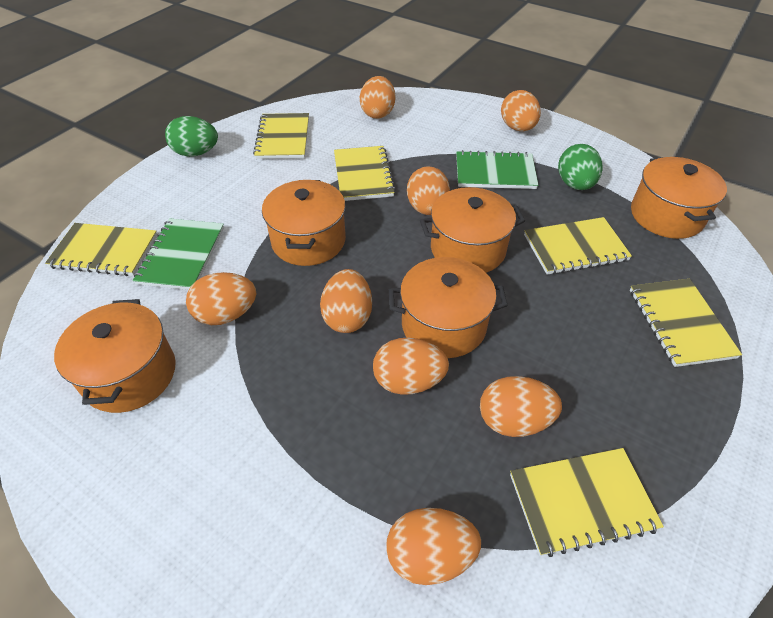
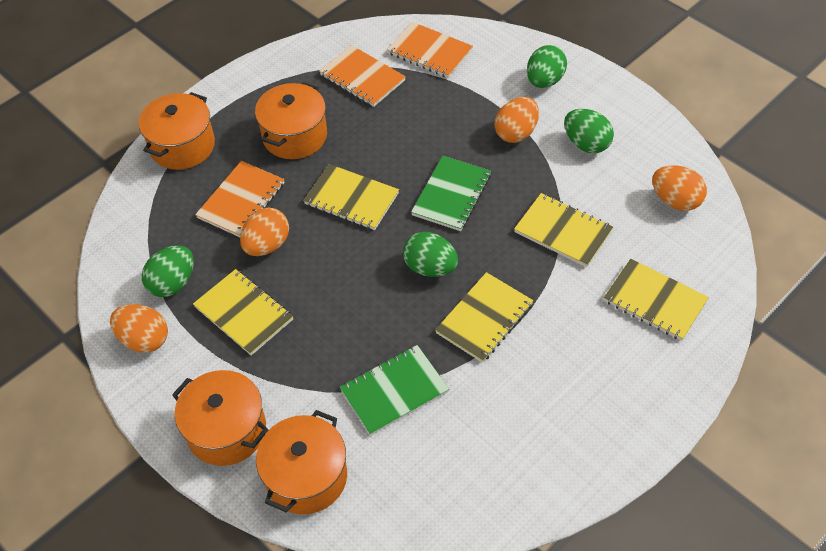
green egg: 2 -> 4
orange egg: 8 -> 4
orange notebook: 0 -> 3
orange pot: 5 -> 4
yellow notebook: 6 -> 5

